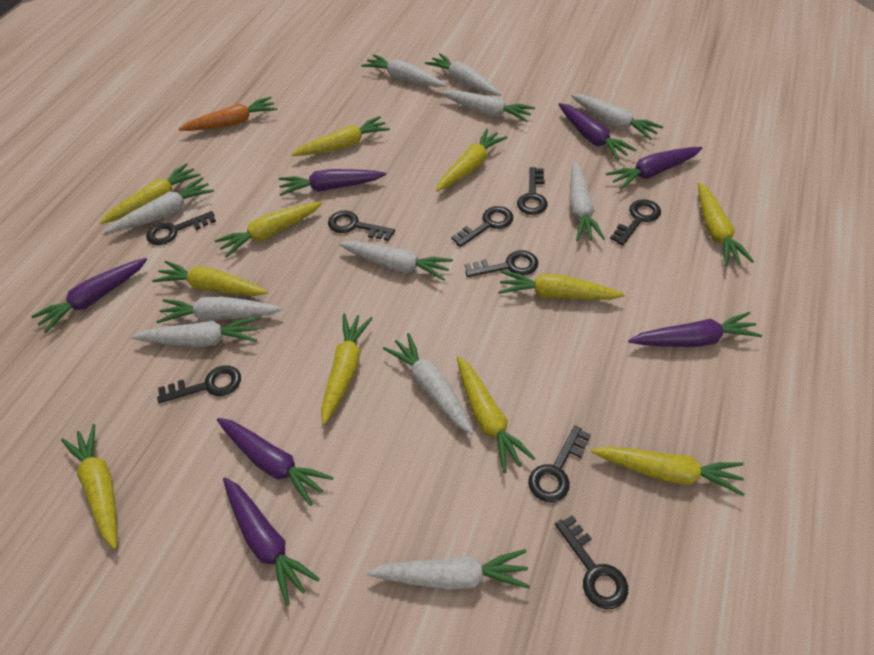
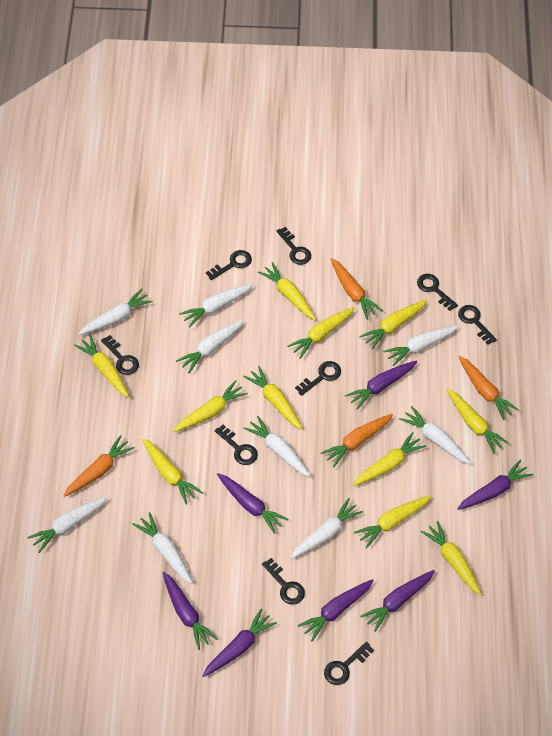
orange carrot: 1 -> 4
white carrot: 11 -> 9

